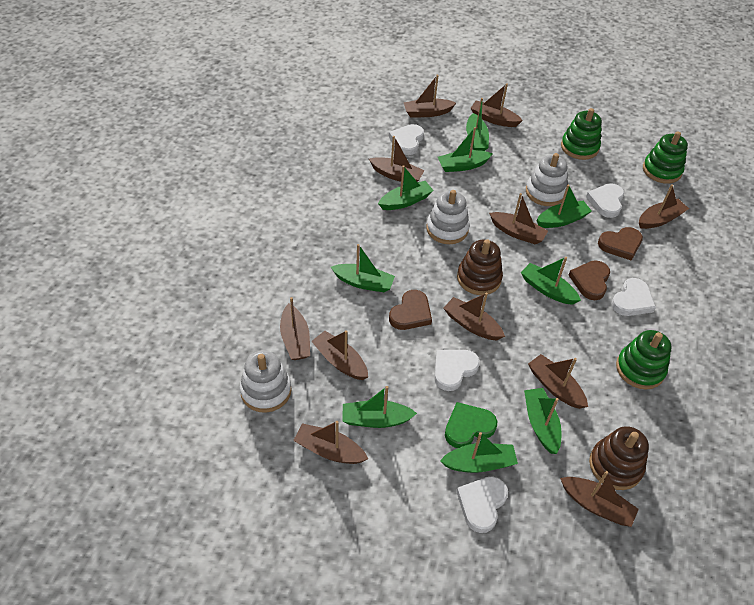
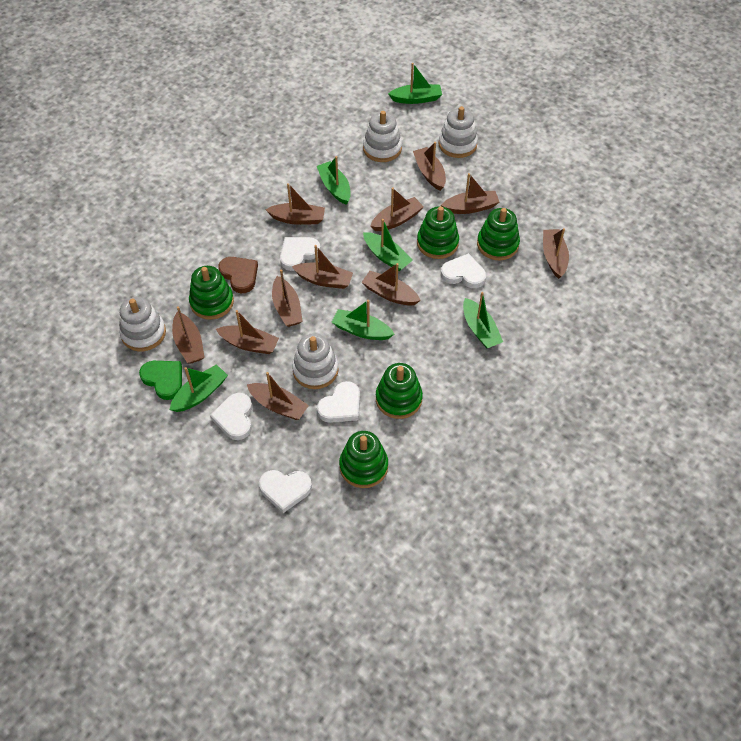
brown heart: 3 -> 1
brown stacking toy: 2 -> 0
green boat: 9 -> 6
green stacking toy: 3 -> 5
white stacking toy: 3 -> 4

